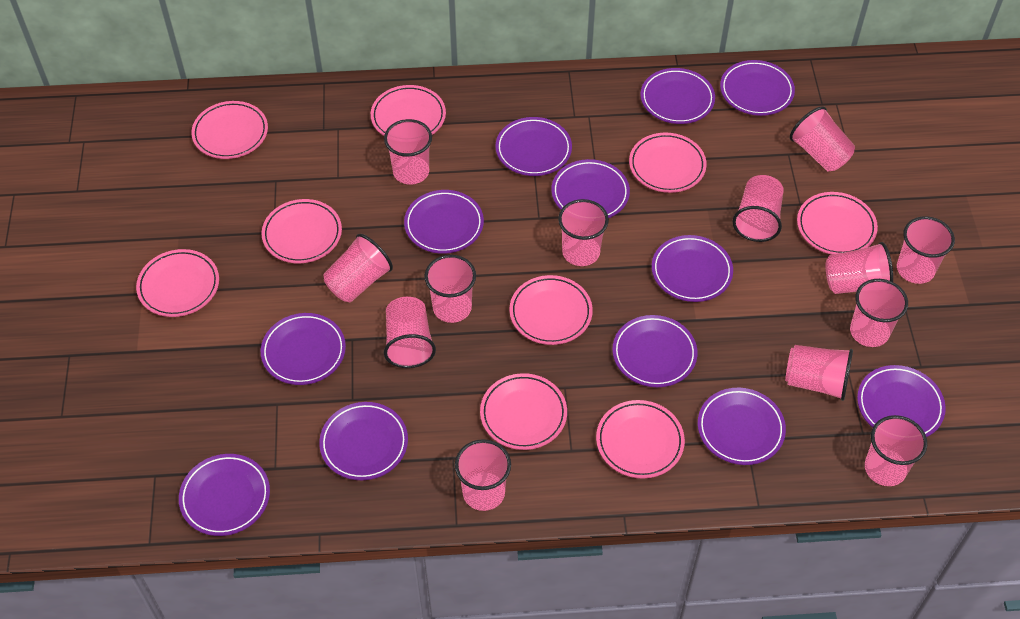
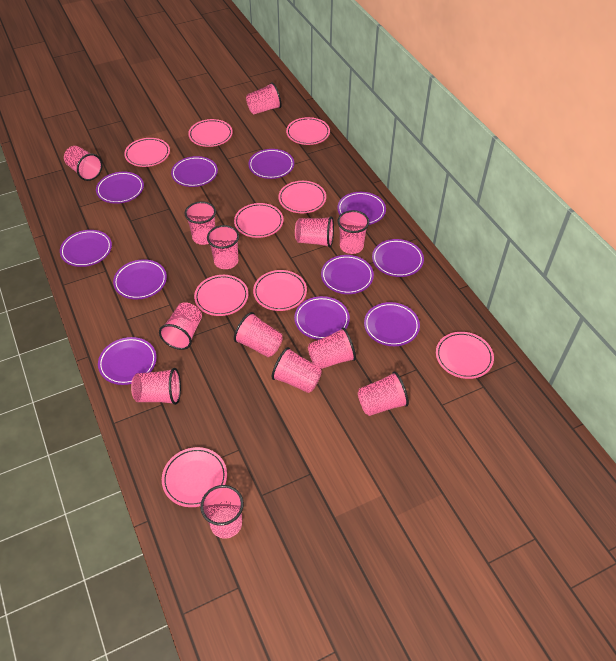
purple plate: 12 -> 11

